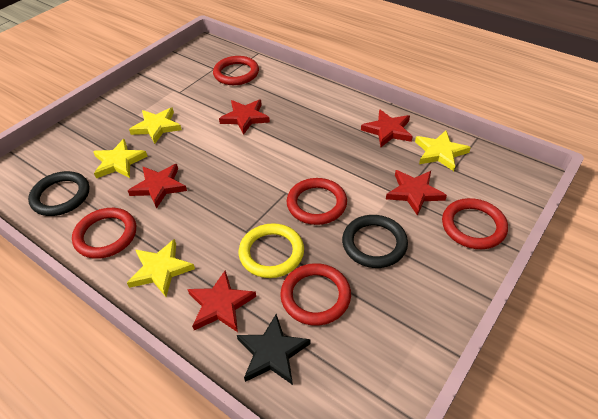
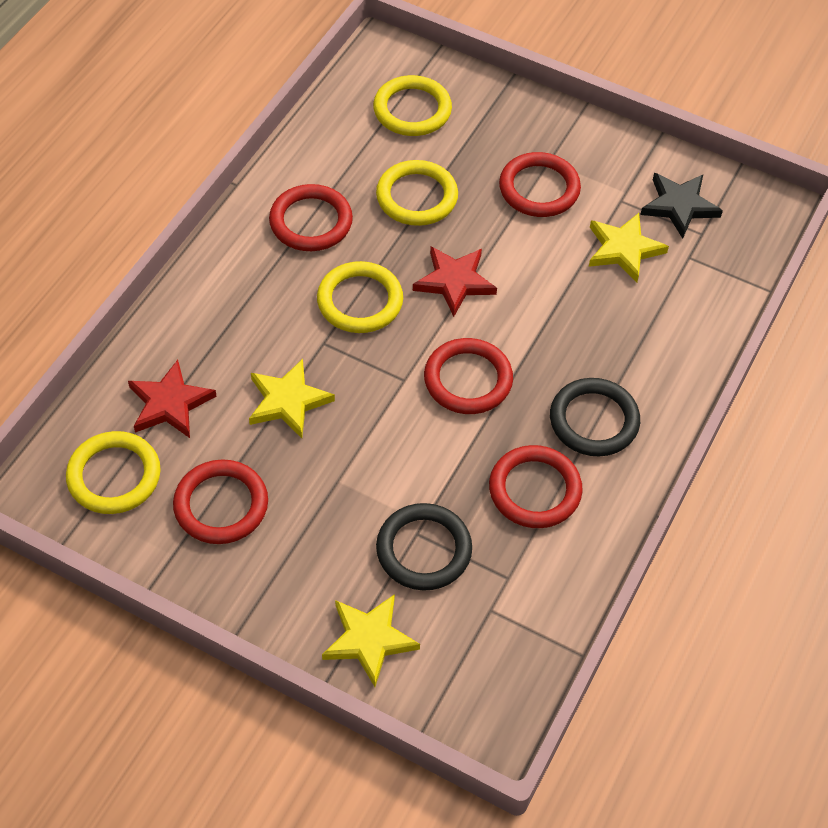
red star: 5 -> 2
yellow ring: 1 -> 4
yellow star: 4 -> 3

